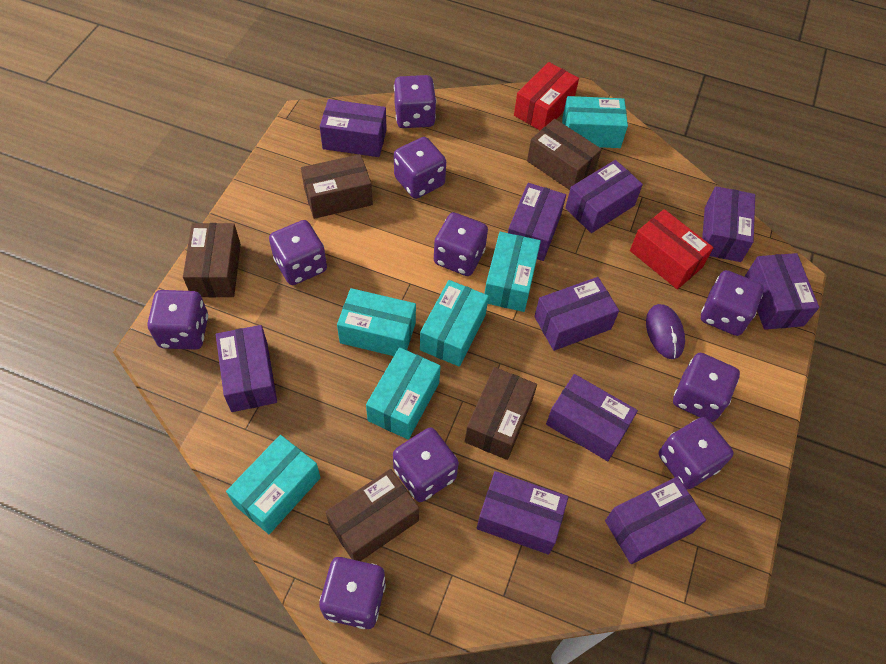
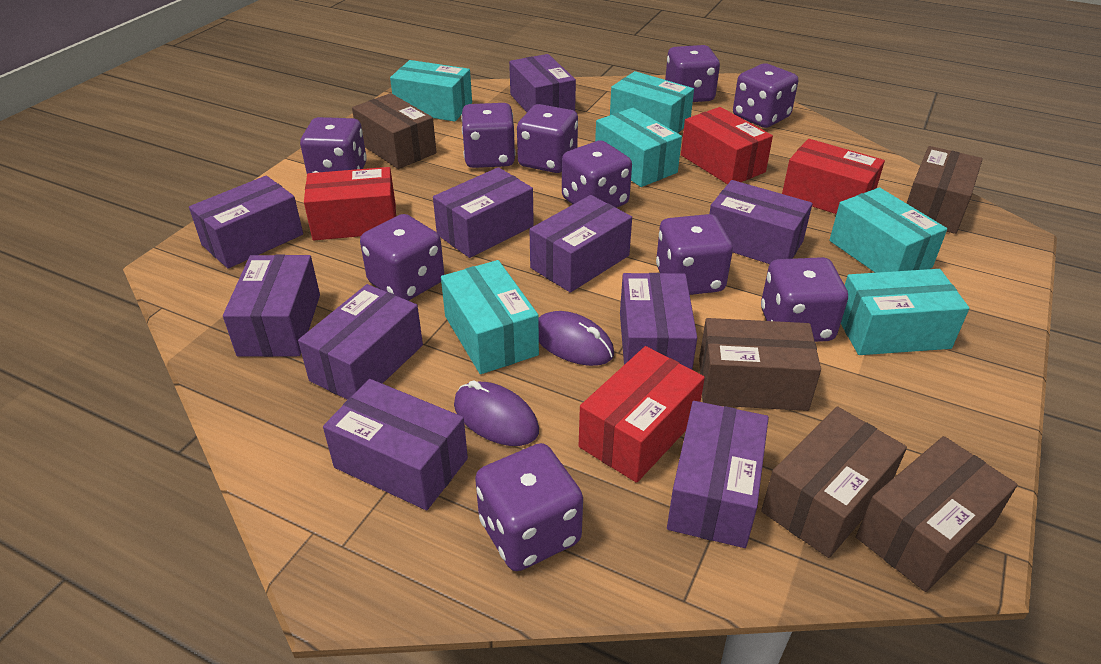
purple mouse: 1 -> 2
red box: 2 -> 4

